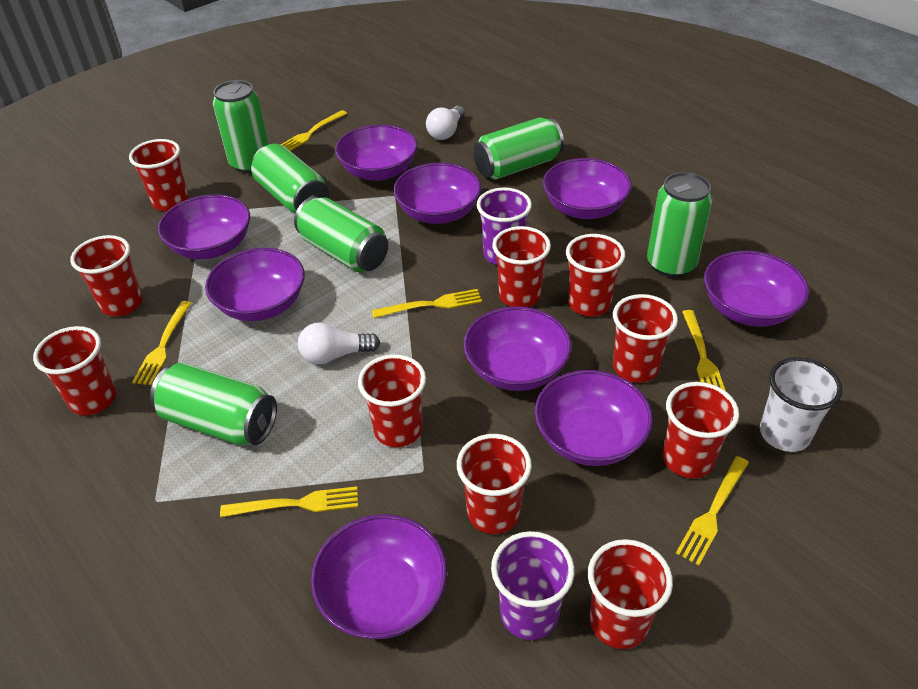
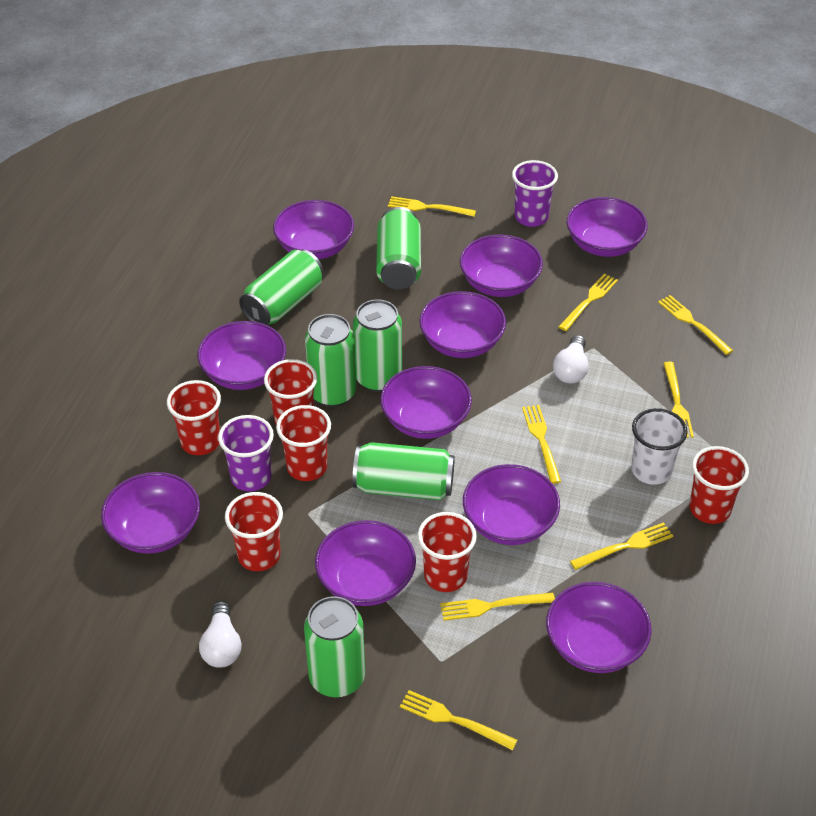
purple bowl: 9 -> 10
red cup: 10 -> 6
yellow fork: 6 -> 8

